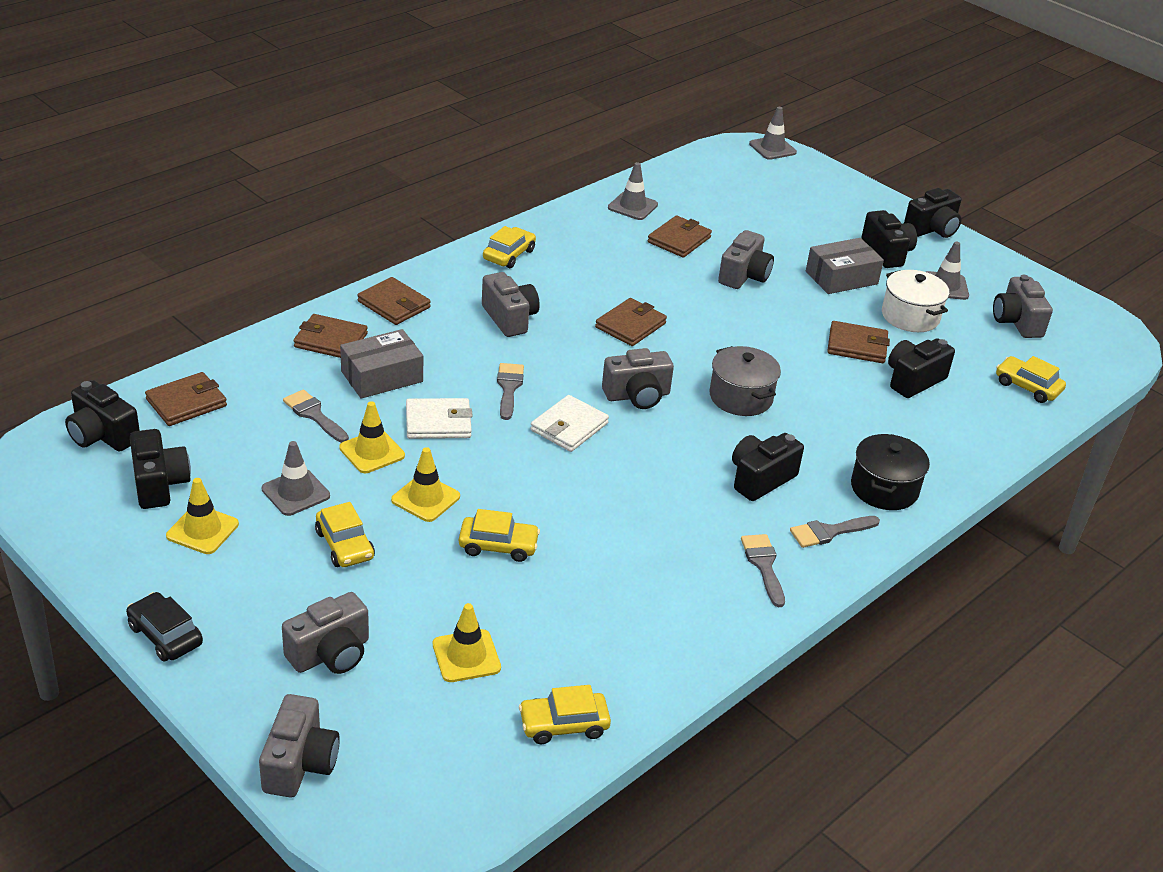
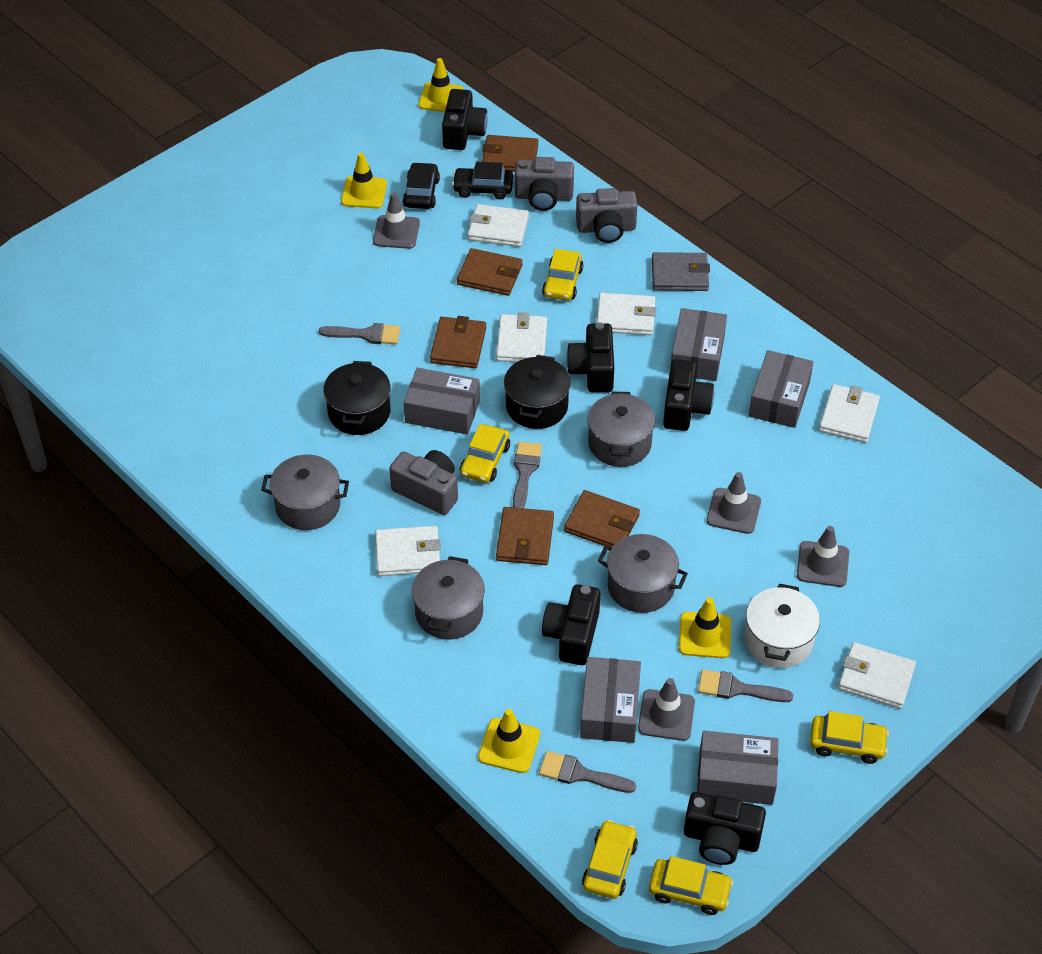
black camera: 6 -> 5
black car: 1 -> 2
black pot: 1 -> 2
brown wallet: 6 -> 5
grey box: 2 -> 5
grey camera: 6 -> 3
grey pot: 1 -> 4
grey wallet: 0 -> 1
white wallet: 2 -> 6

